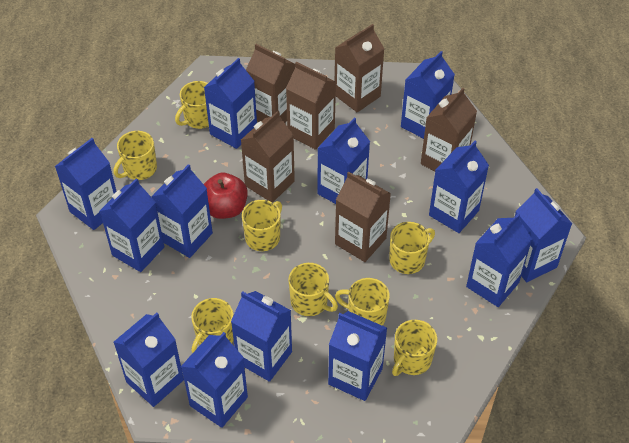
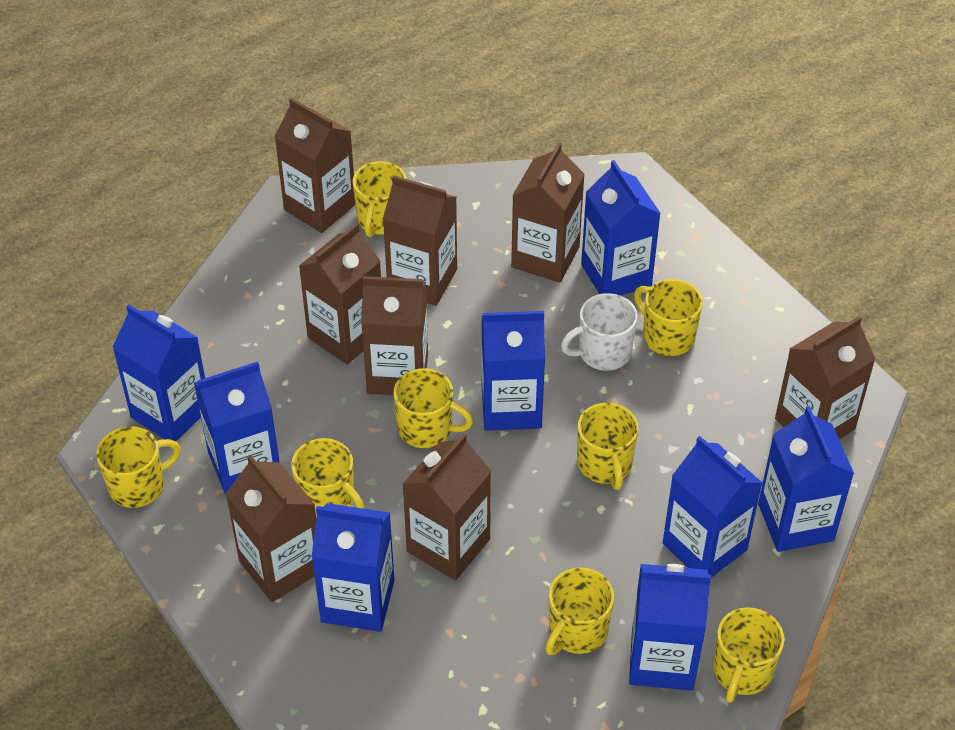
blue carton: 13 -> 8
brown carton: 6 -> 8
red apple: 1 -> 0
white mug: 0 -> 1

